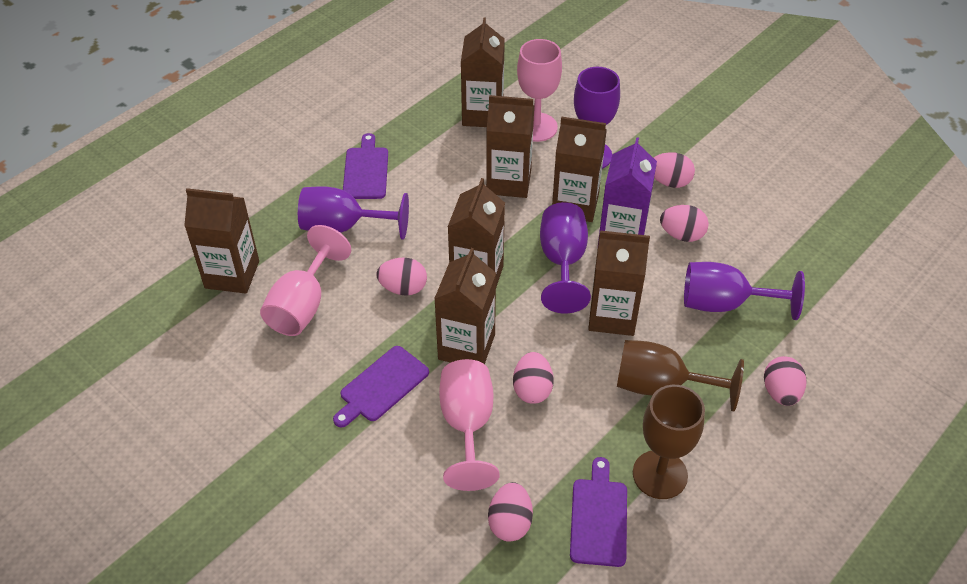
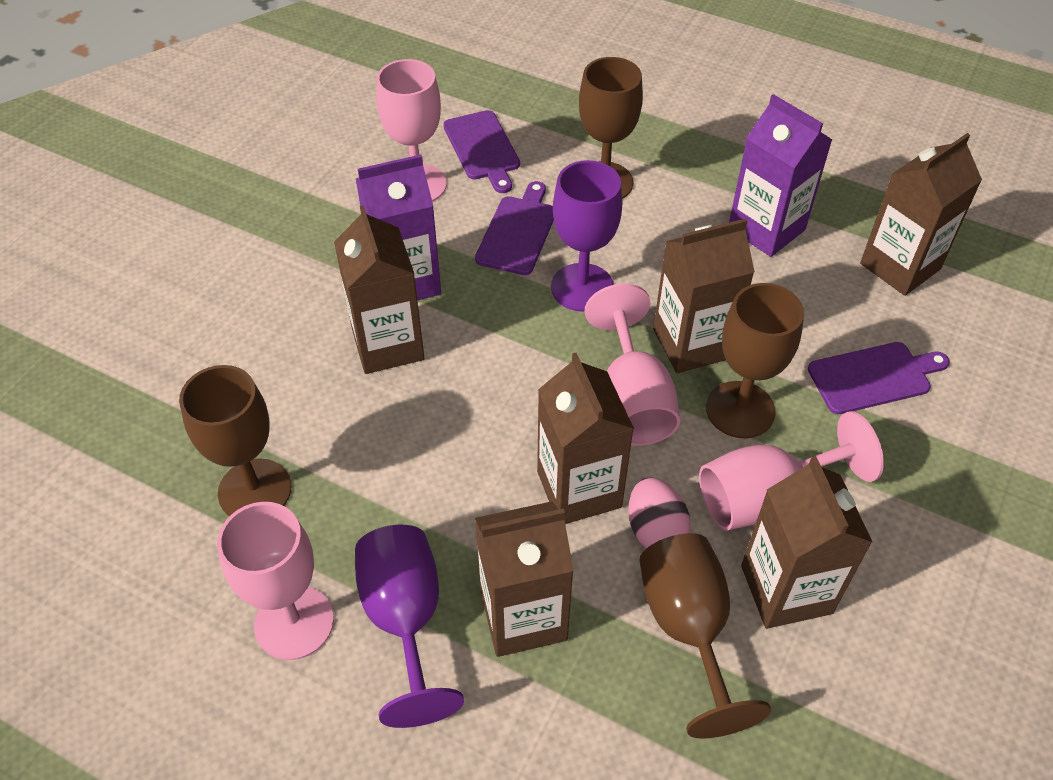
brown carton: 7 -> 6
brown goblet: 2 -> 4
pink egg: 6 -> 1
pink goblet: 3 -> 4
purple carton: 1 -> 2
purple goblet: 4 -> 2

